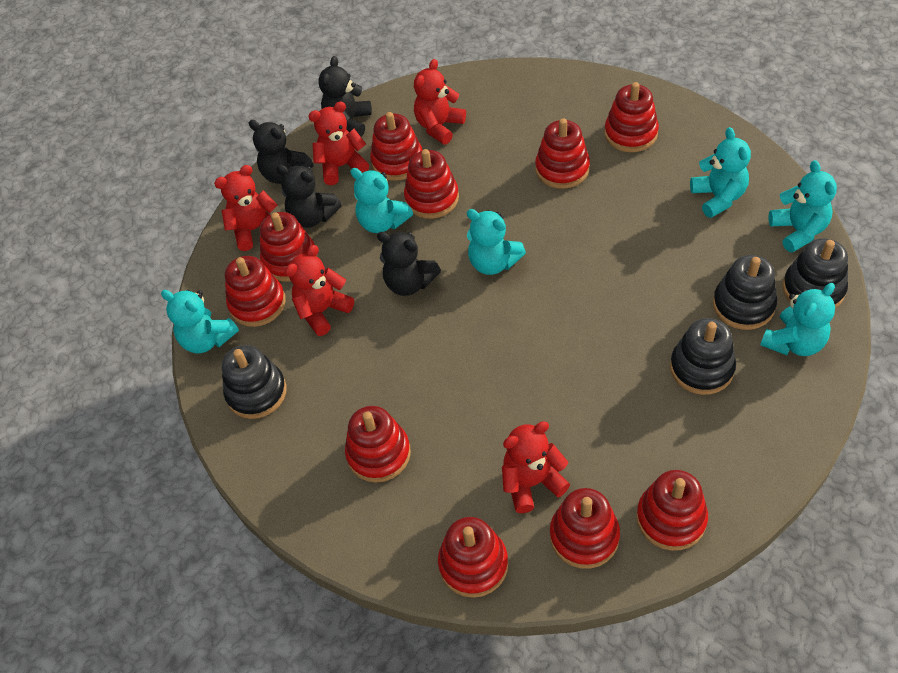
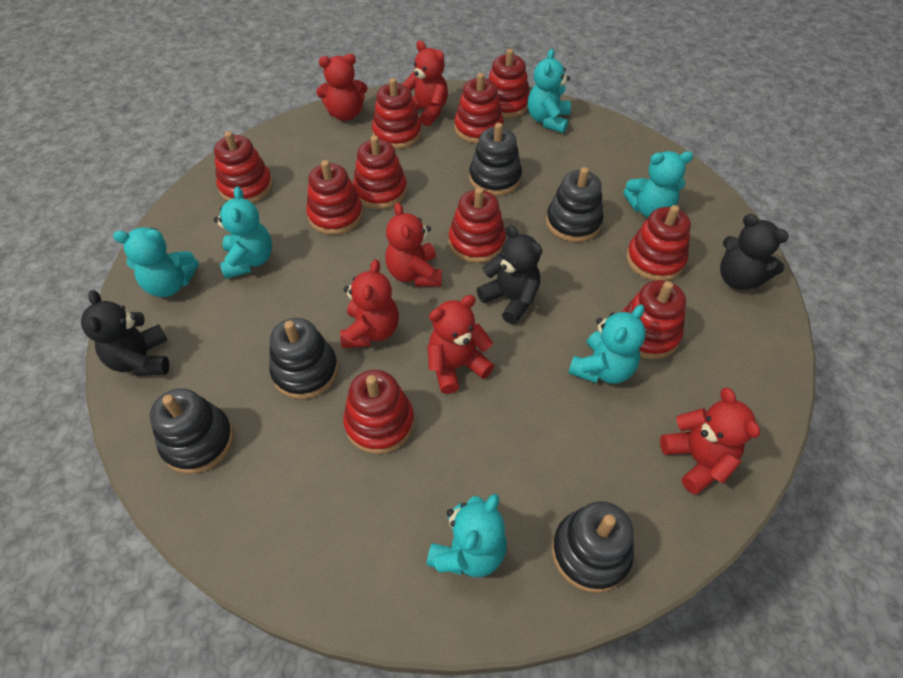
black stacking toy: 4 -> 5
black teddy bear: 4 -> 3
red teddy bear: 5 -> 6

